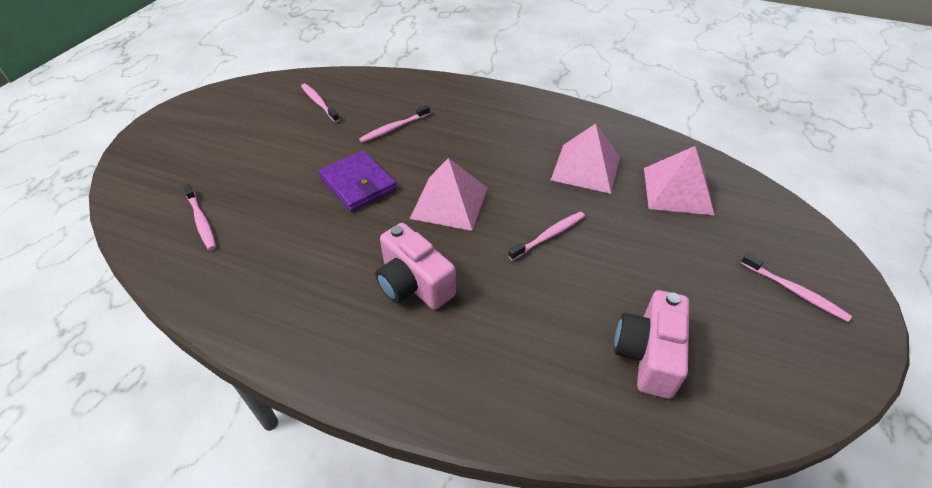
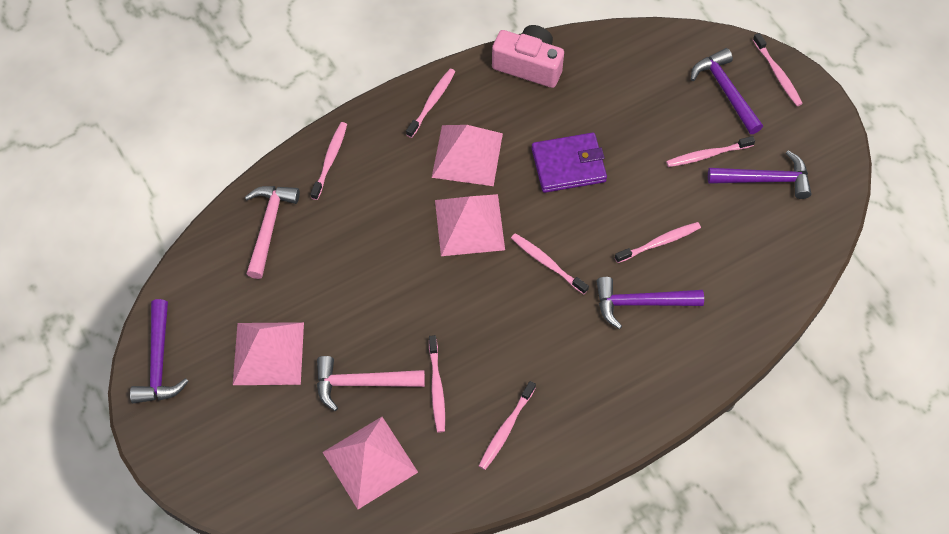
pink camera: 2 -> 1
pink hammer: 0 -> 2
pink pyramid: 3 -> 4
pink toothbrush: 5 -> 8
purple hammer: 0 -> 4

